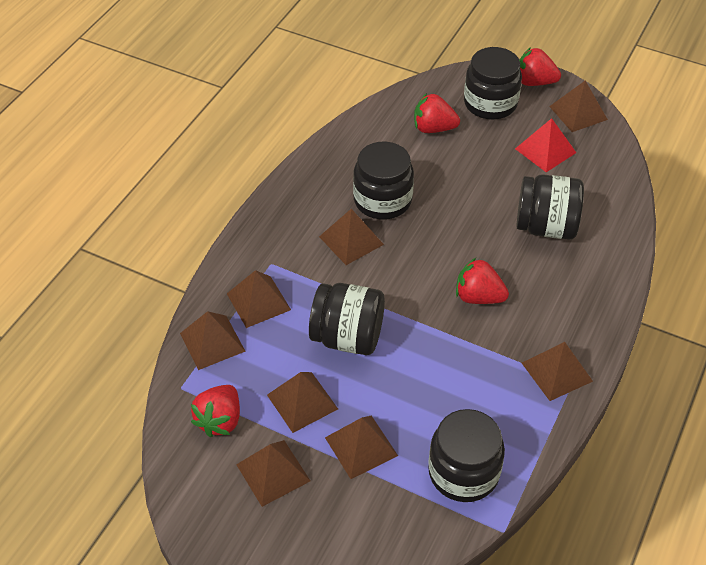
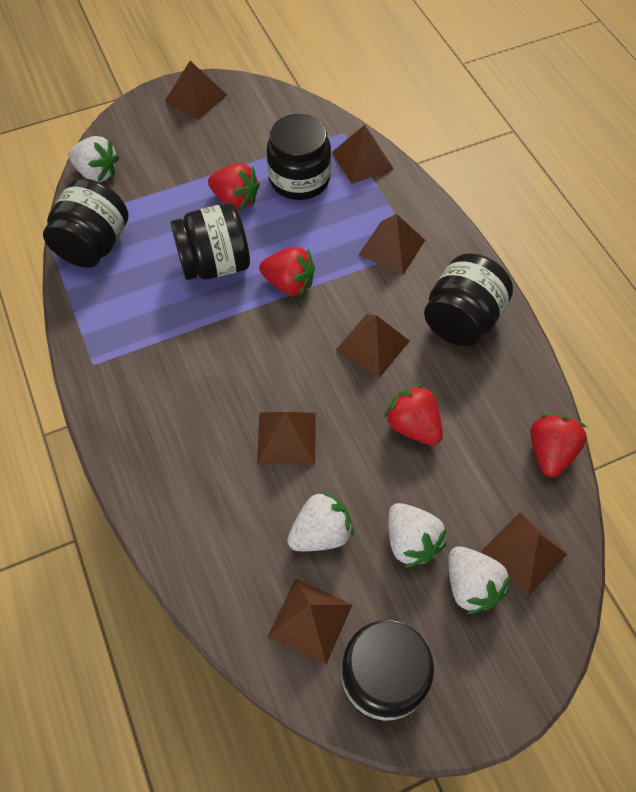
brown pyramid: 8 -> 7
red pyramid: 1 -> 0
white strawberry: 0 -> 4

